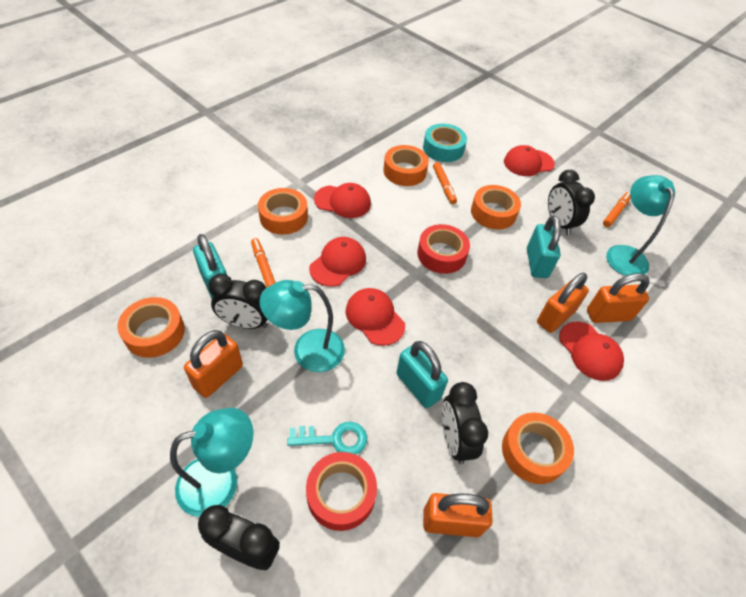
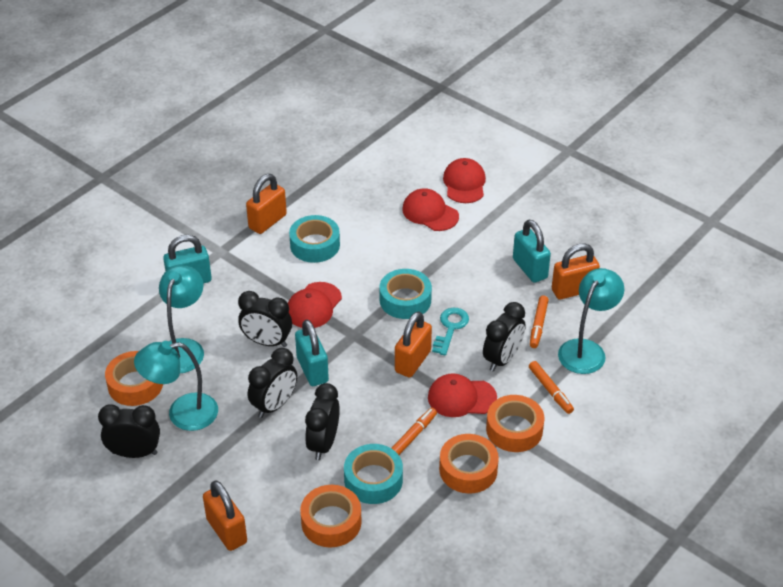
black clock: 4 -> 5
orange tape: 5 -> 4
red cap: 5 -> 4
red tape: 2 -> 0
turquoise tape: 1 -> 3

